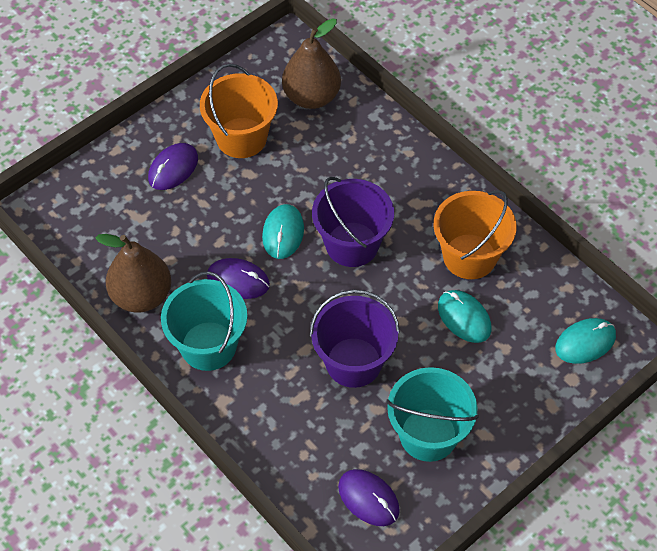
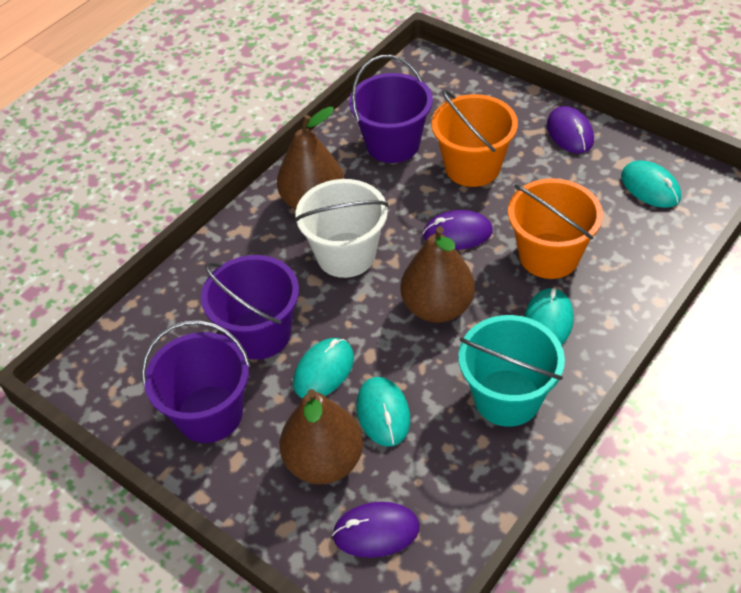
brown pear: 2 -> 3
purple bucket: 2 -> 3
turquoise bucket: 2 -> 1
turquoise mouse: 3 -> 4
white bucket: 0 -> 1

